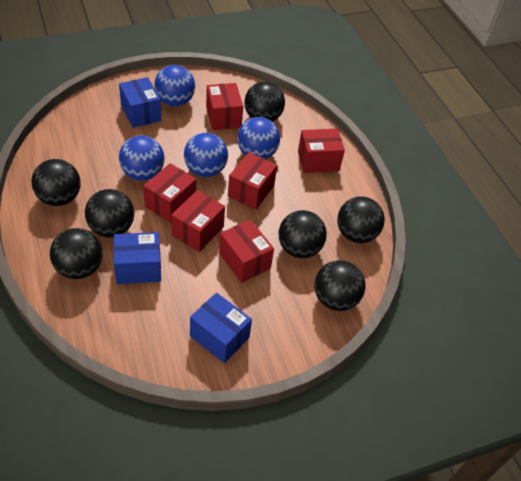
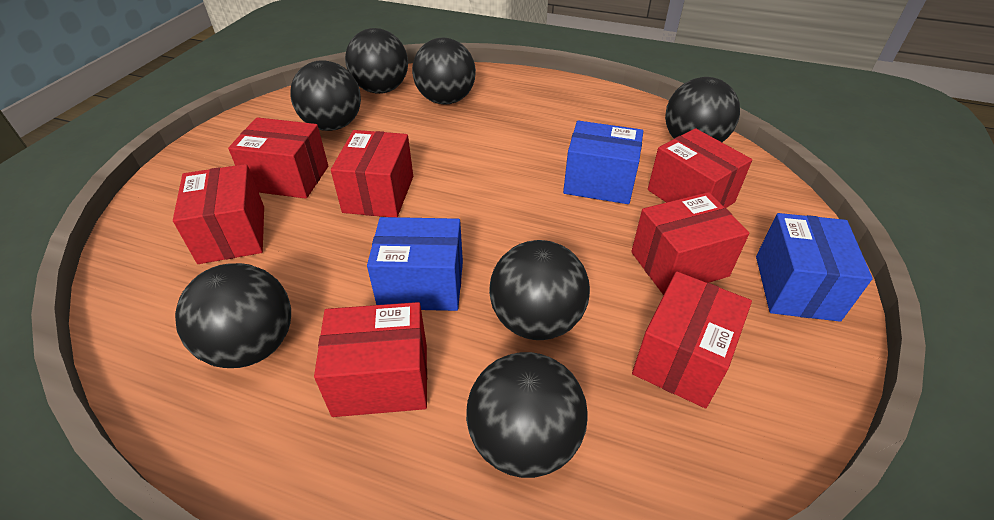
blue ball: 4 -> 0
red box: 6 -> 7

